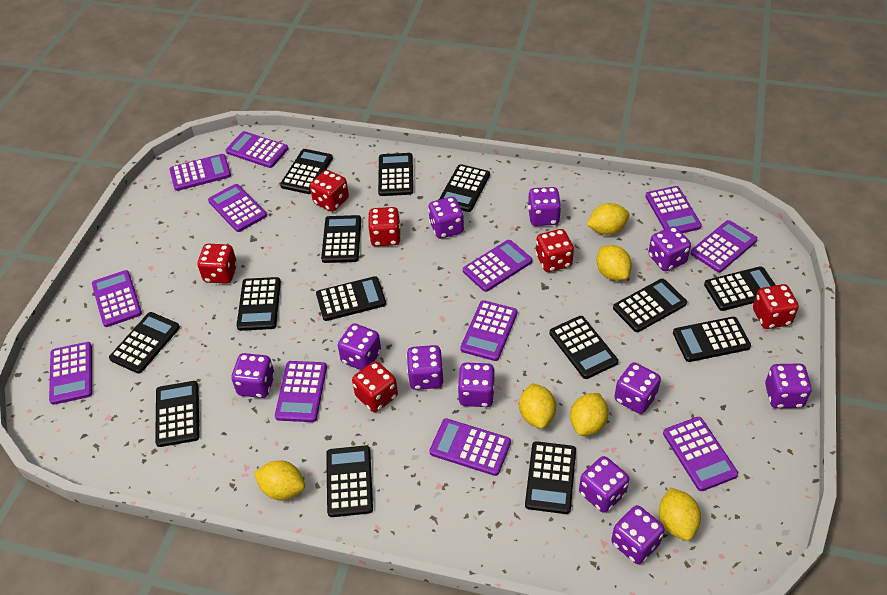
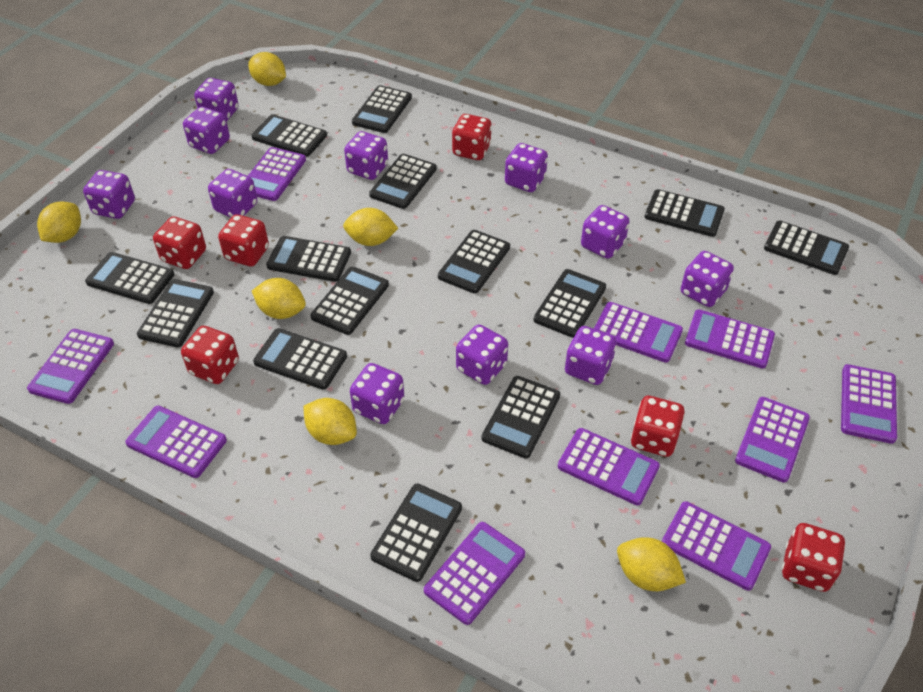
purple calculator: 12 -> 10

